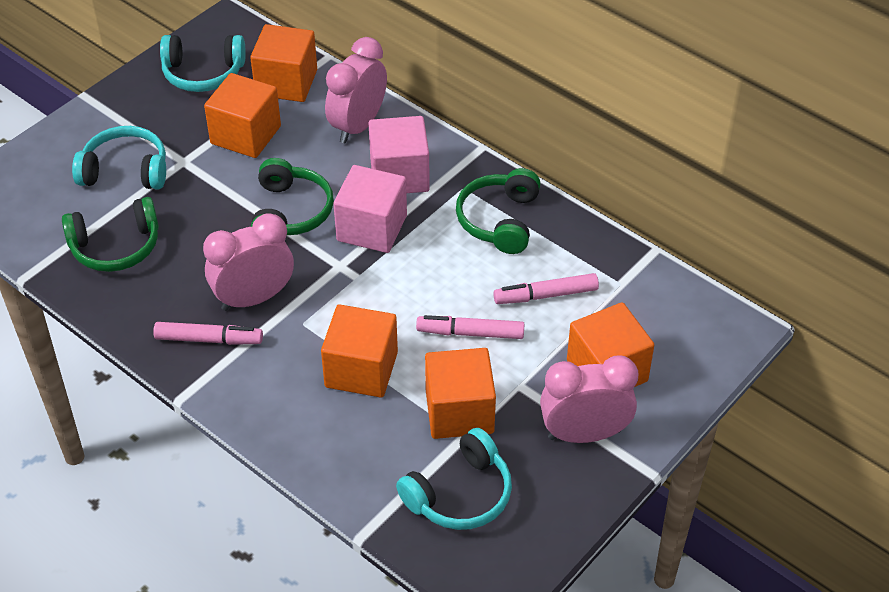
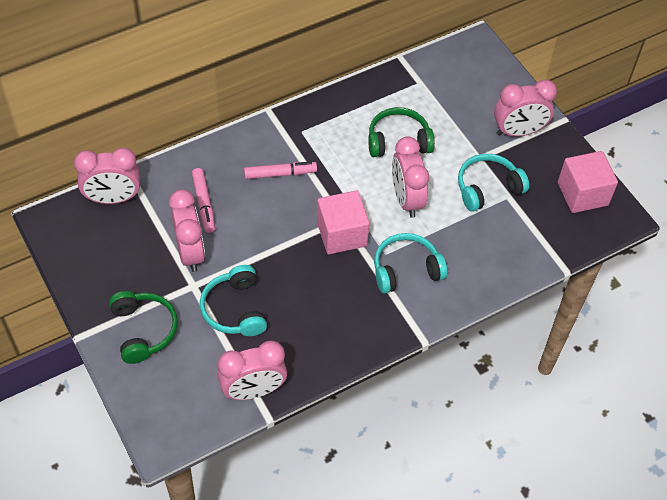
green headphones: 3 -> 2
orange cube: 5 -> 0
pink clock: 3 -> 5
pink marker: 3 -> 2

